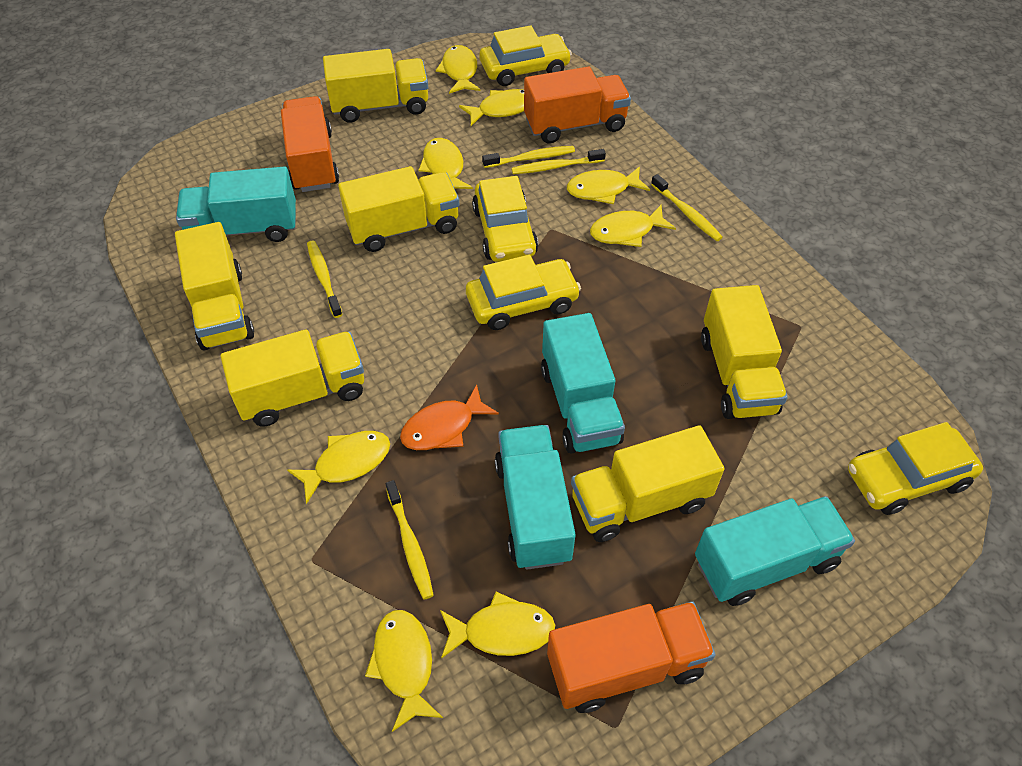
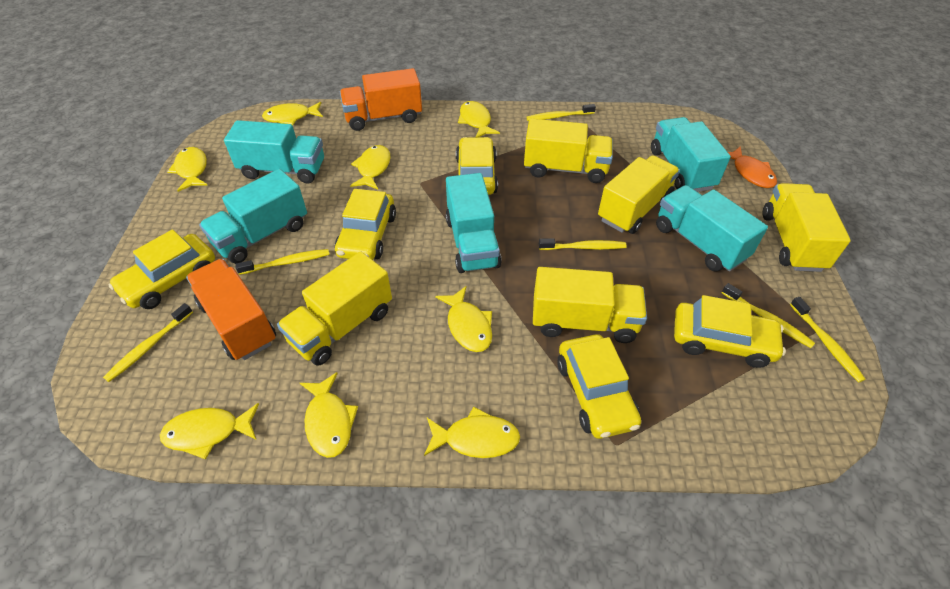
orange truck: 3 -> 2
turquoise truck: 4 -> 5
yellow car: 4 -> 5
yellow toothbrush: 5 -> 6
yellow truck: 6 -> 5

